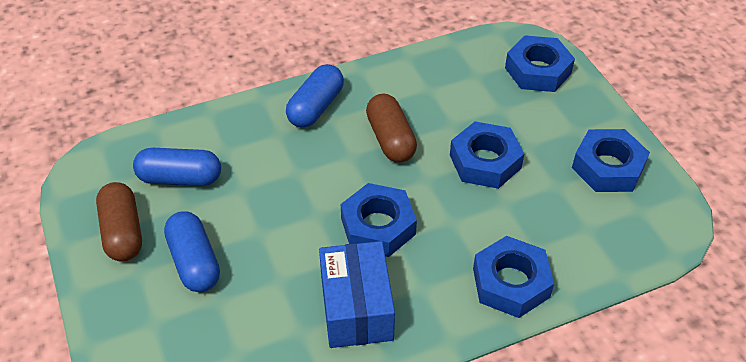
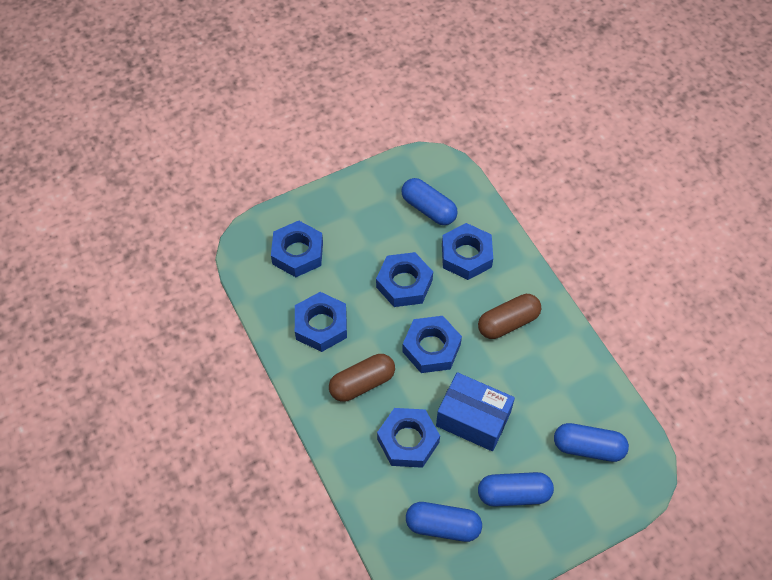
blue capsule: 3 -> 4
blue nut: 5 -> 6

